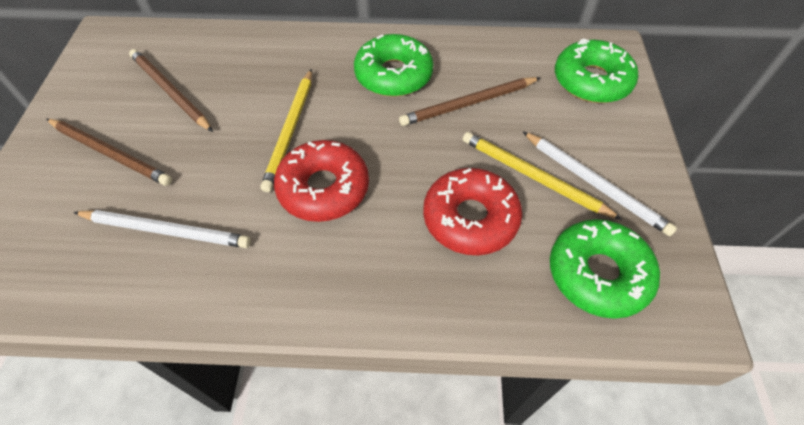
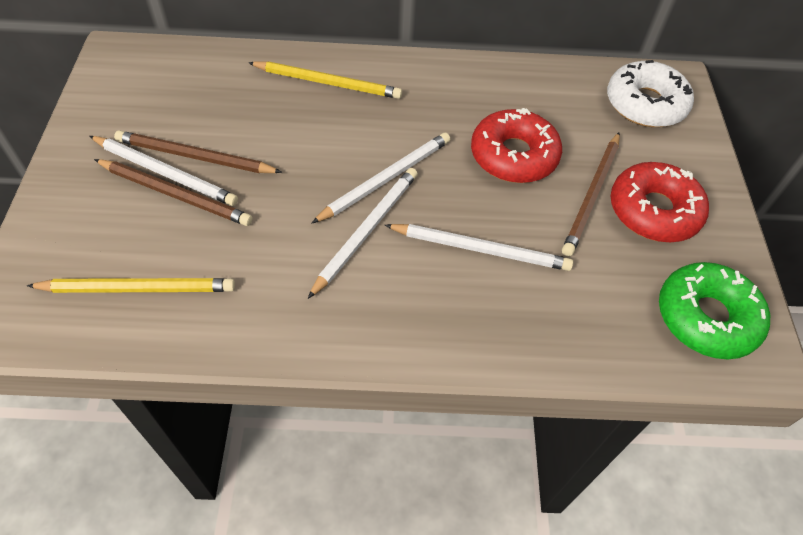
green donut: 3 -> 1
white donut: 0 -> 1
white pencil: 2 -> 4

